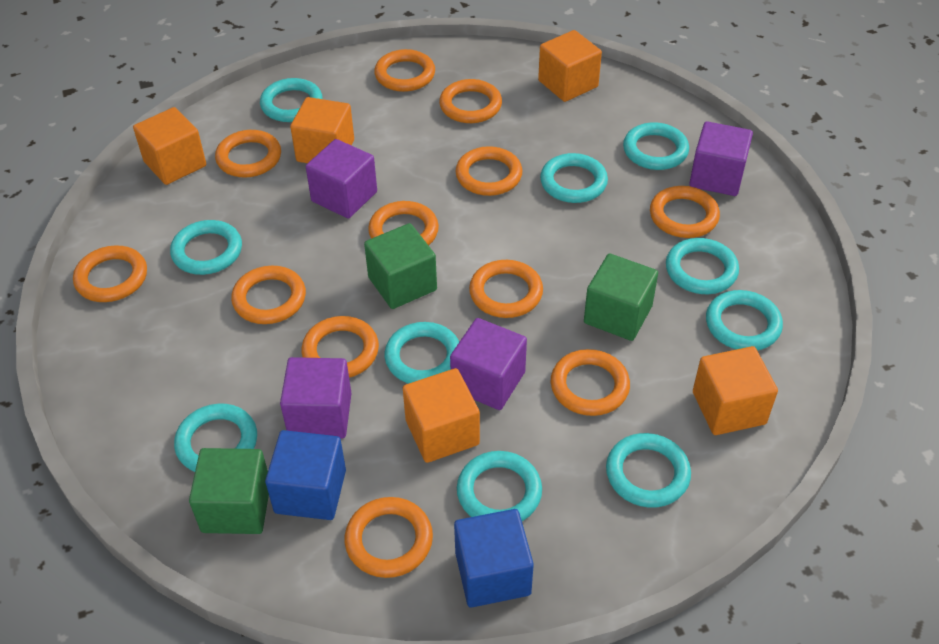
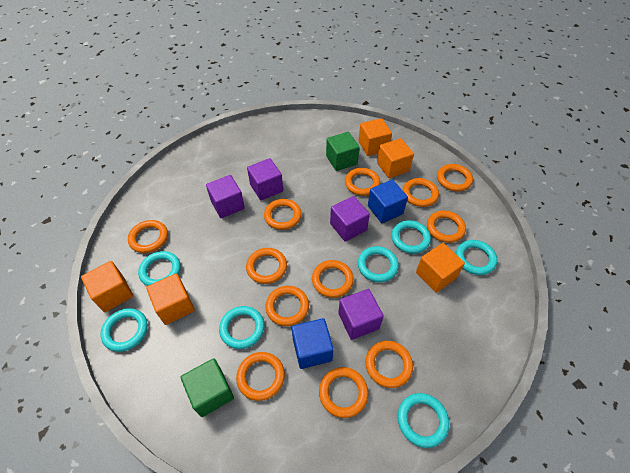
green cube: 3 -> 2
turquoise ring: 10 -> 7

